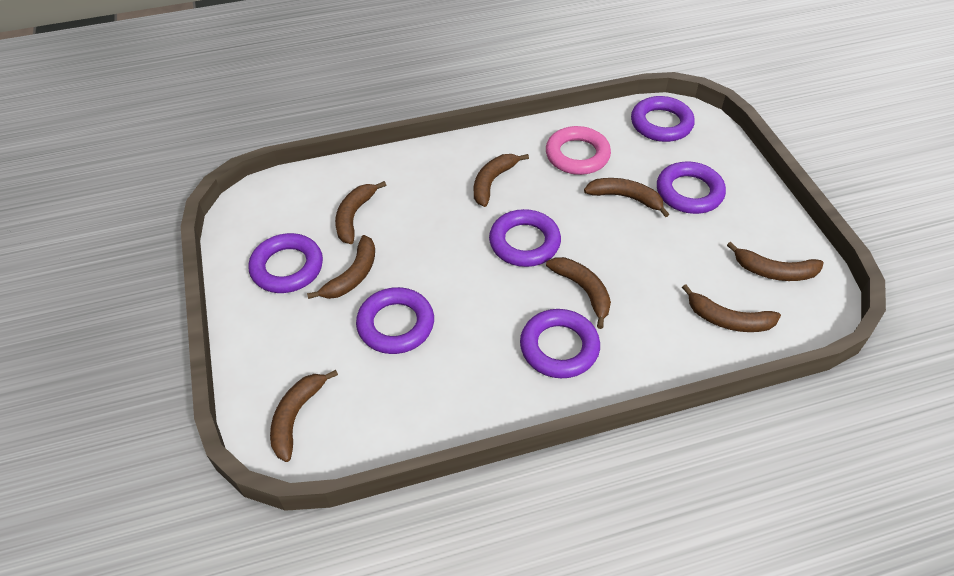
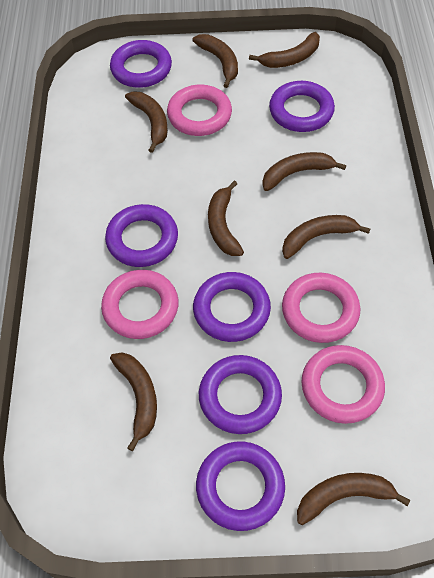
pink ring: 1 -> 4

